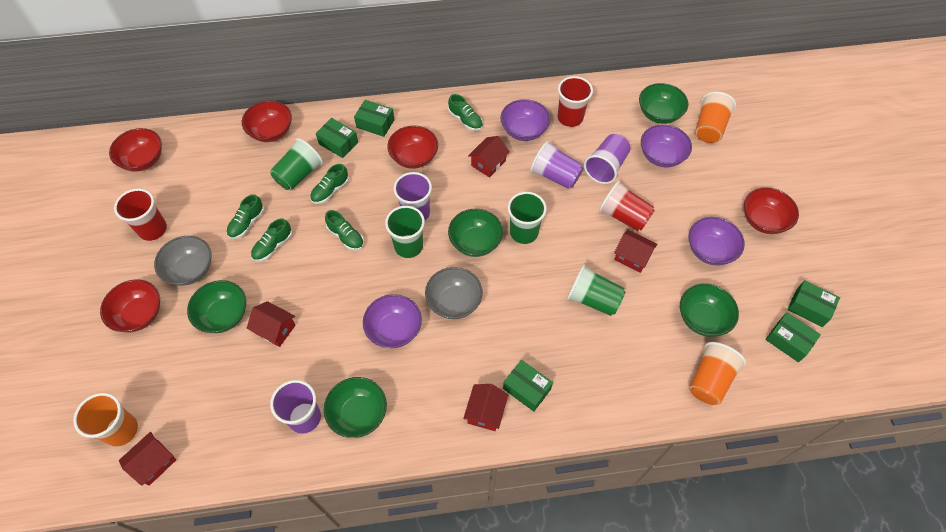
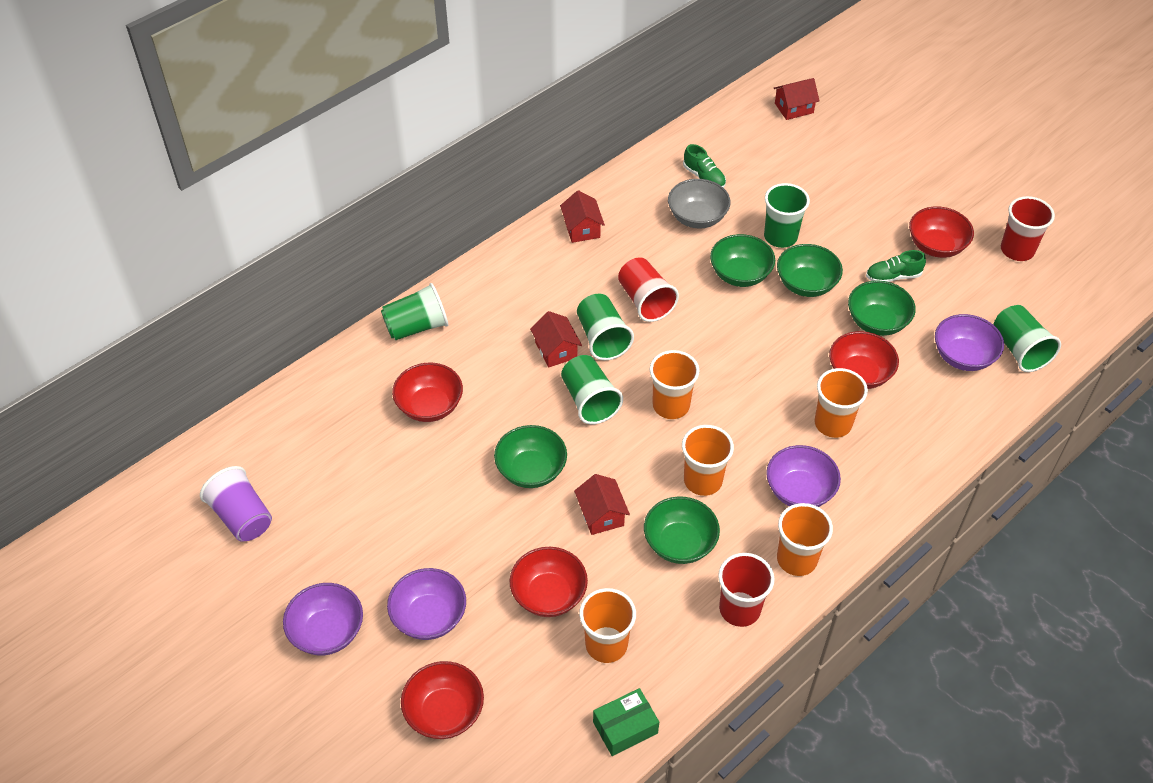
green box: 5 -> 1
green cup: 4 -> 5
green shoe: 5 -> 2
grey bowl: 2 -> 1
orange cup: 3 -> 5
purple cup: 4 -> 1
red house: 5 -> 4

